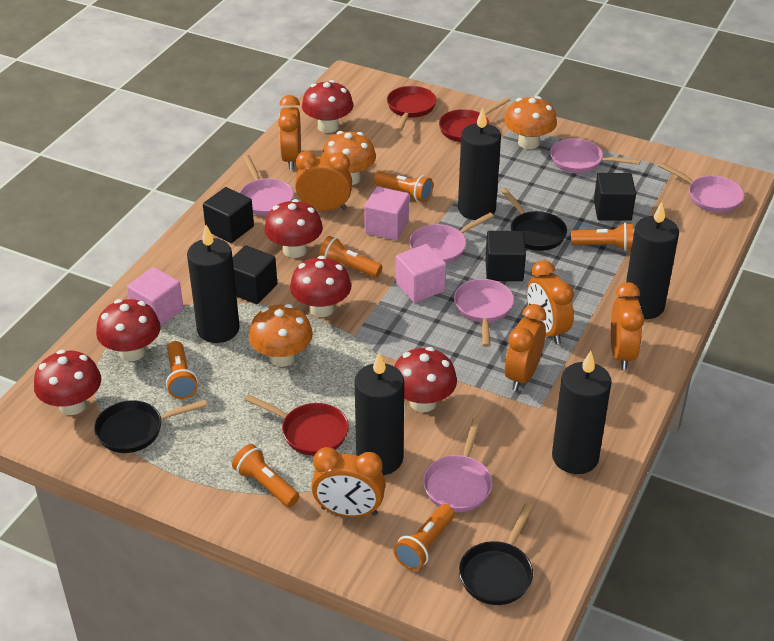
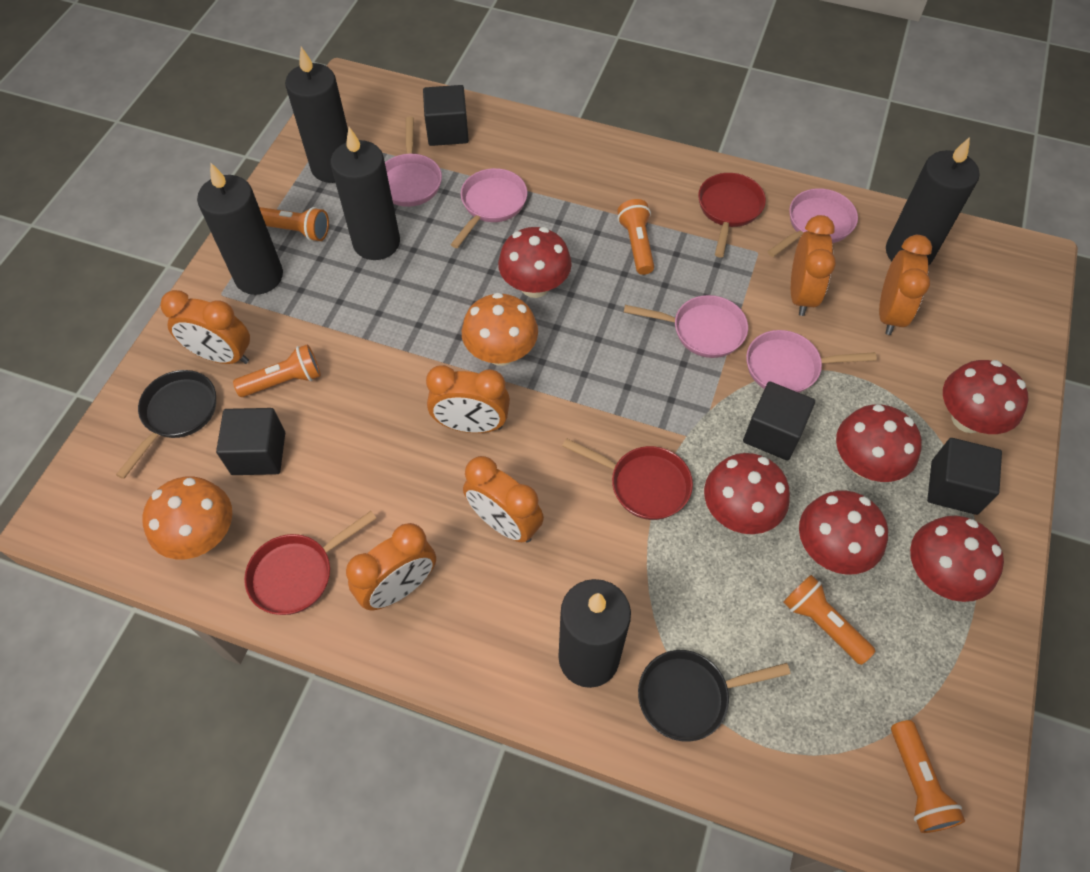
black pan: 3 -> 2
orange flashlight: 6 -> 5
orange mushroom: 3 -> 2
pink cube: 3 -> 0
pink pan: 6 -> 5

